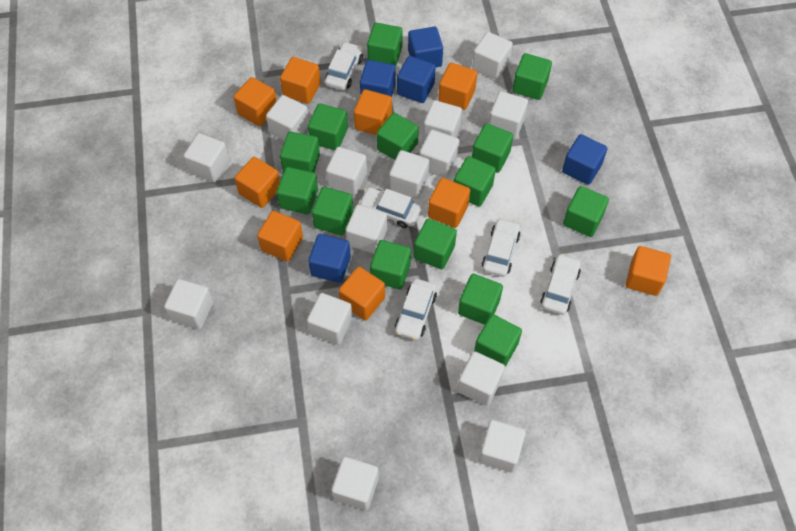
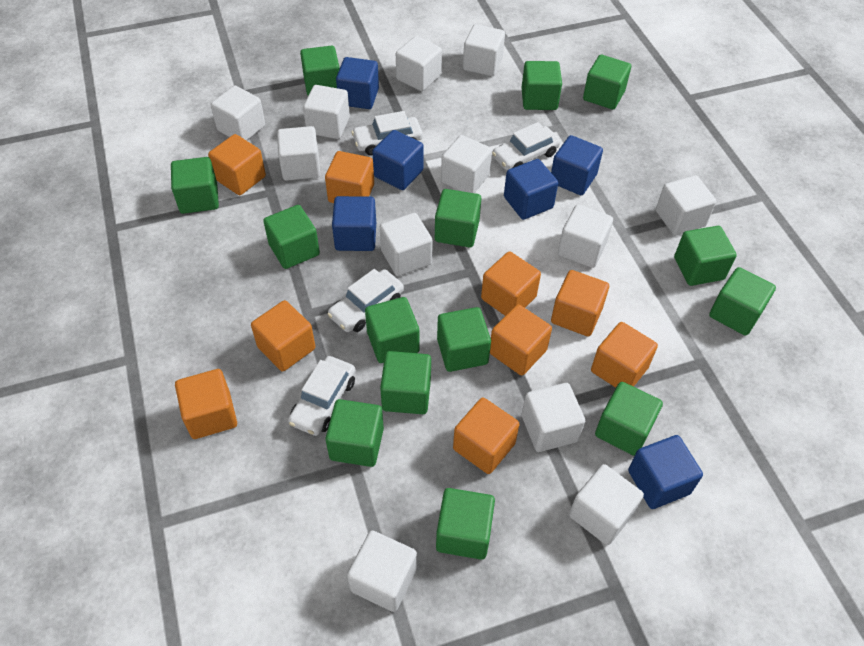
blue cube: 5 -> 6
white car: 5 -> 4
white cube: 14 -> 12

